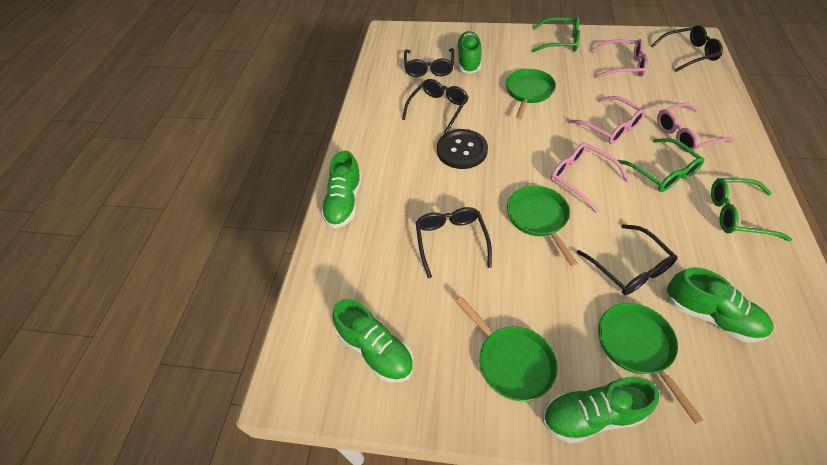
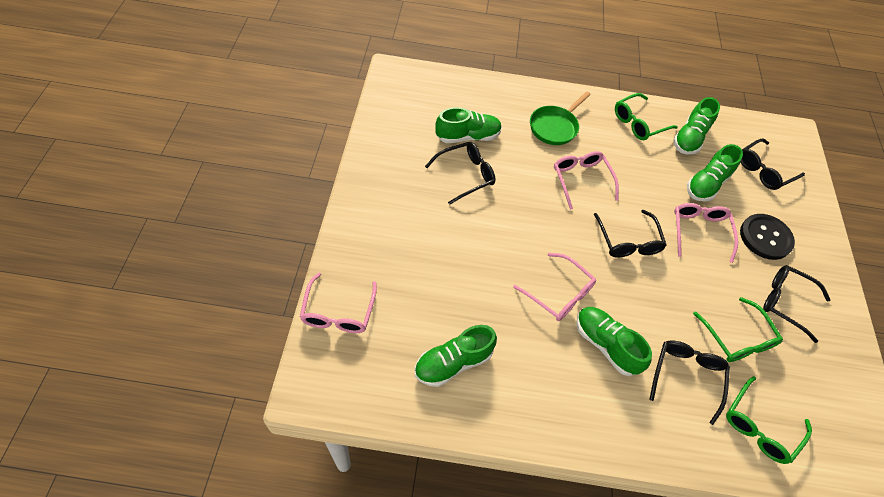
green pan: 4 -> 1

